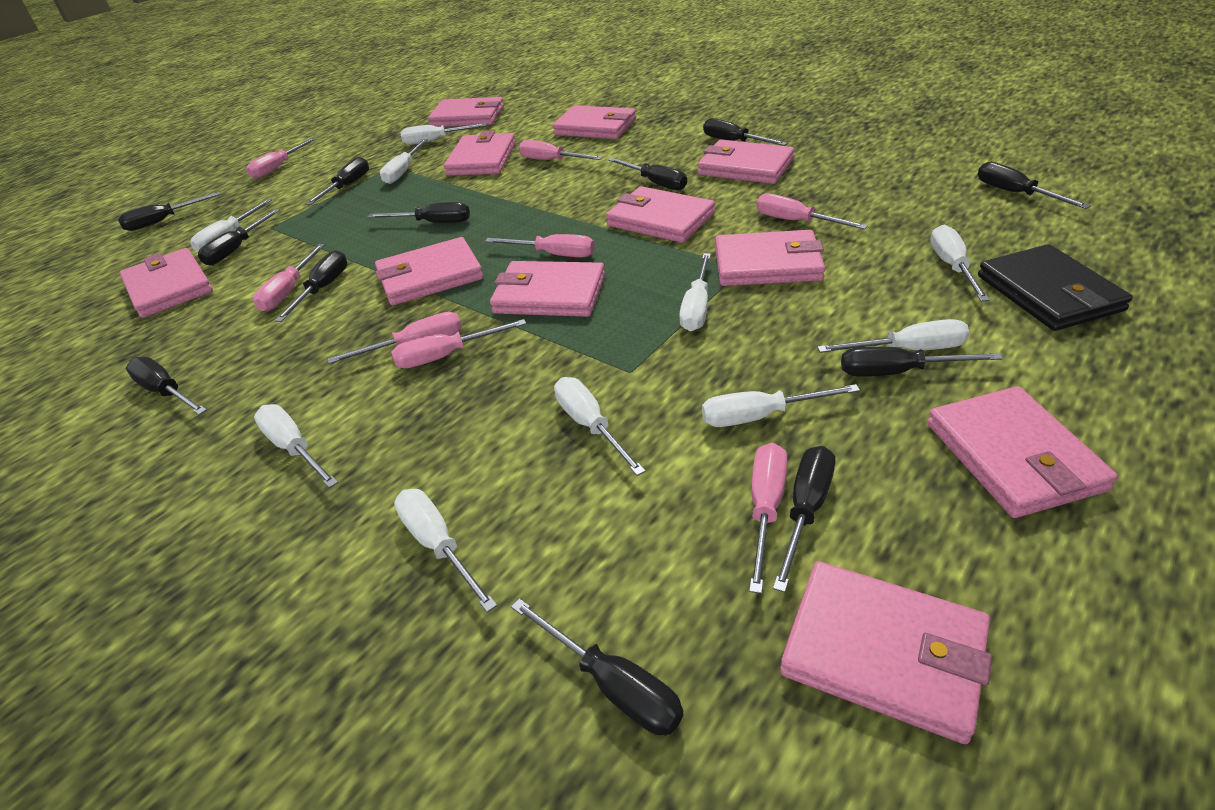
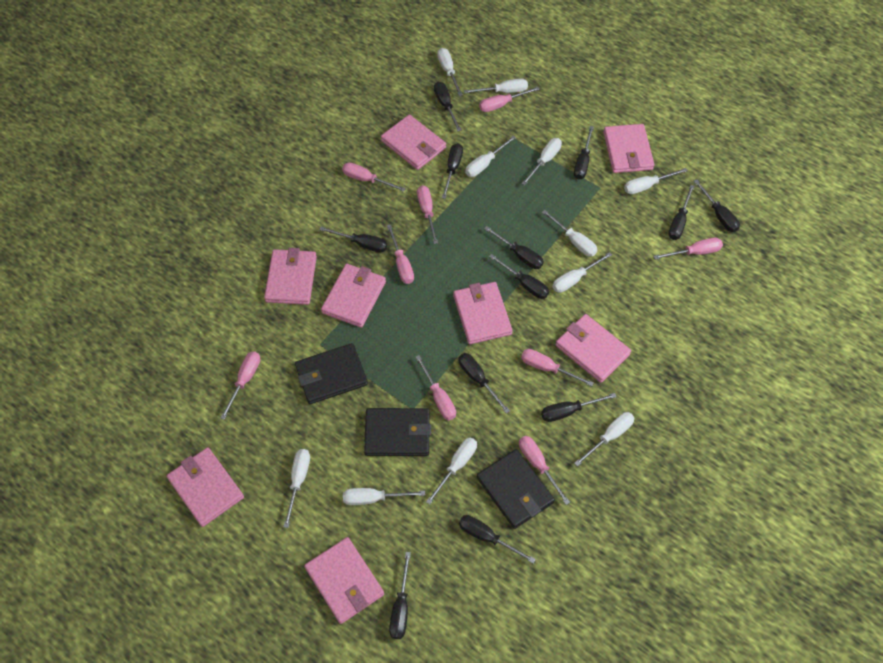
black wallet: 1 -> 3
pink screwdriver: 8 -> 9
pink wallet: 11 -> 8
white screwdriver: 10 -> 11

